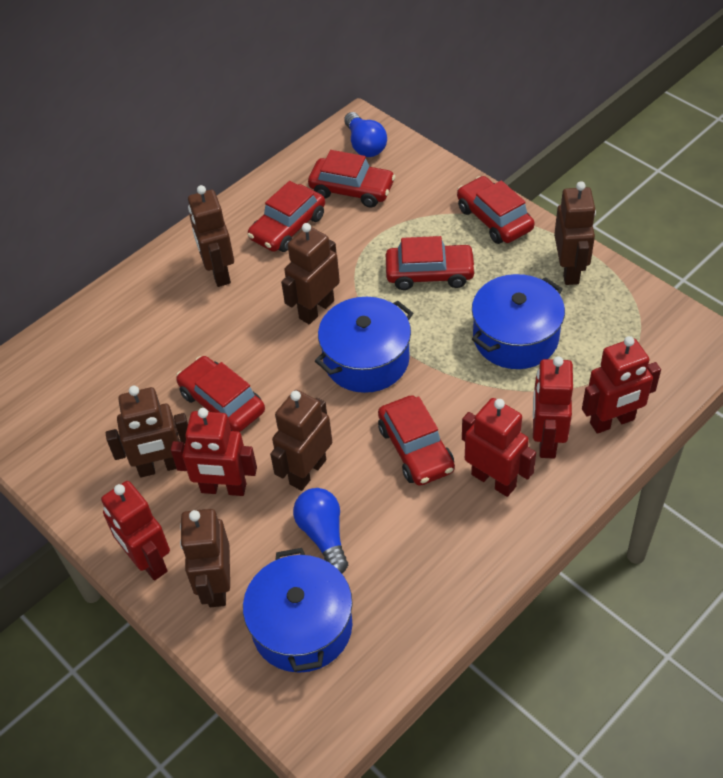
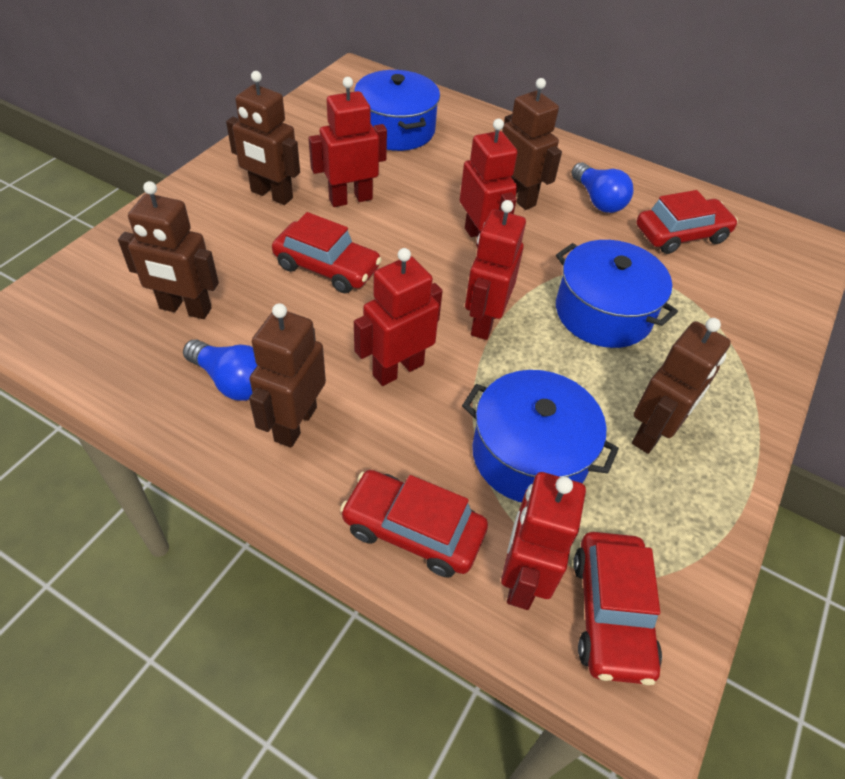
brown robot: 6 -> 5
red car: 6 -> 4

